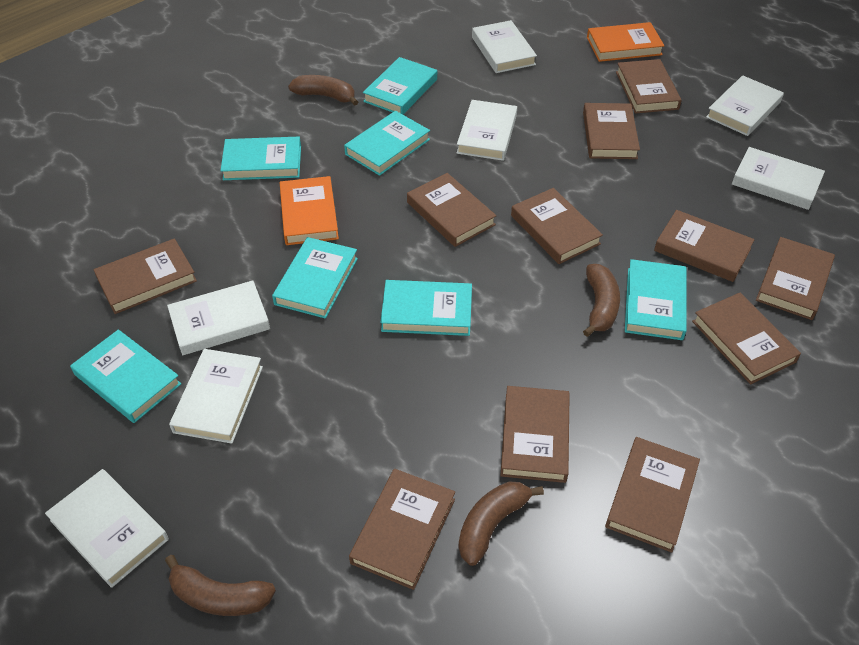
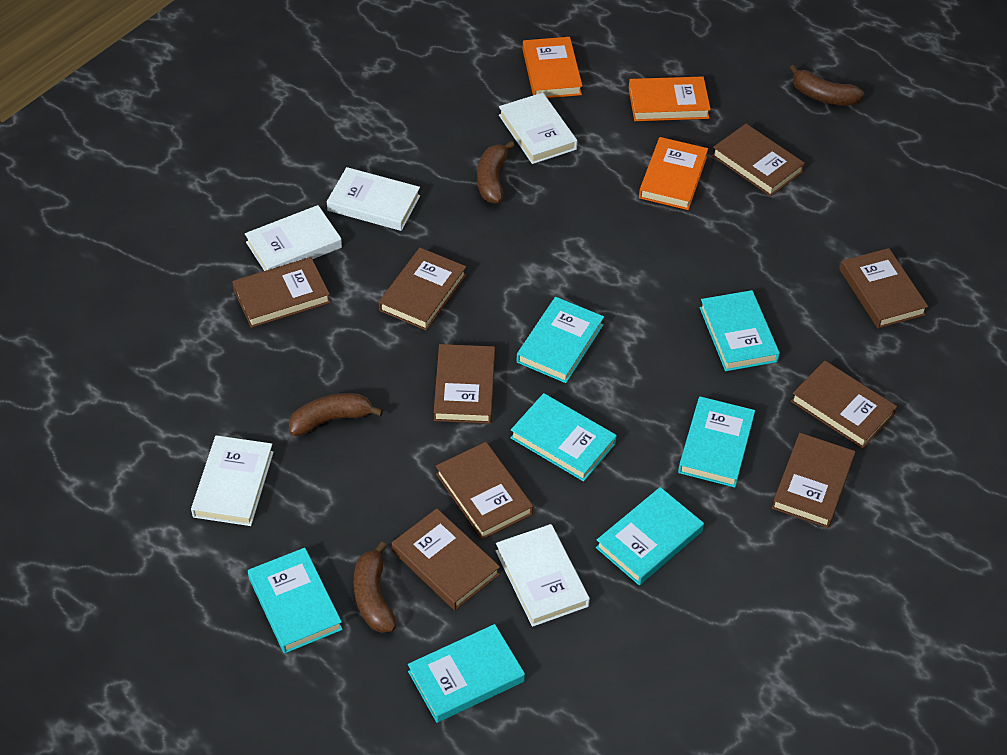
brown book: 11 -> 9
orange book: 2 -> 3
white book: 7 -> 5

